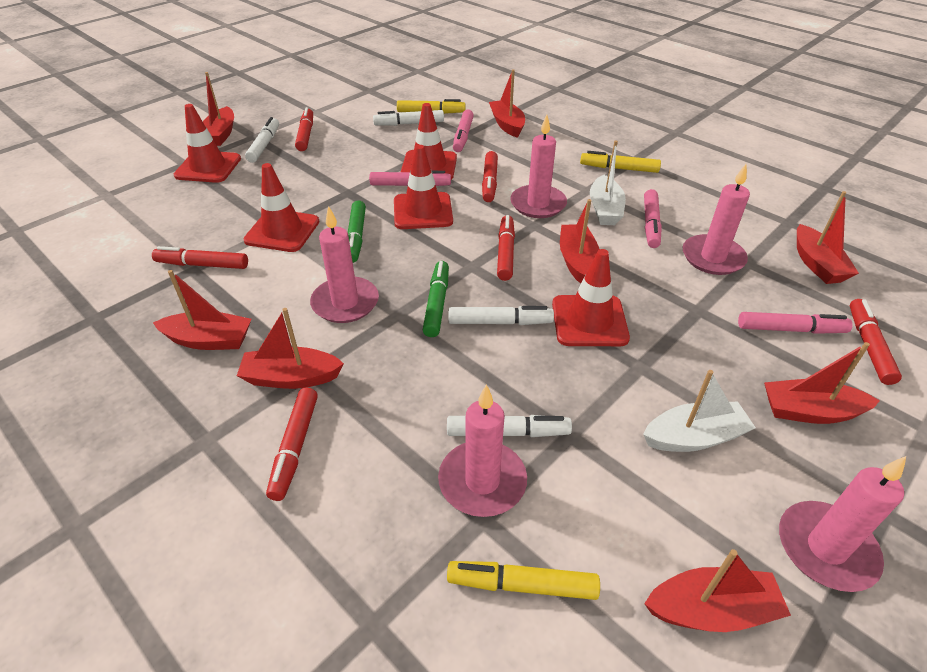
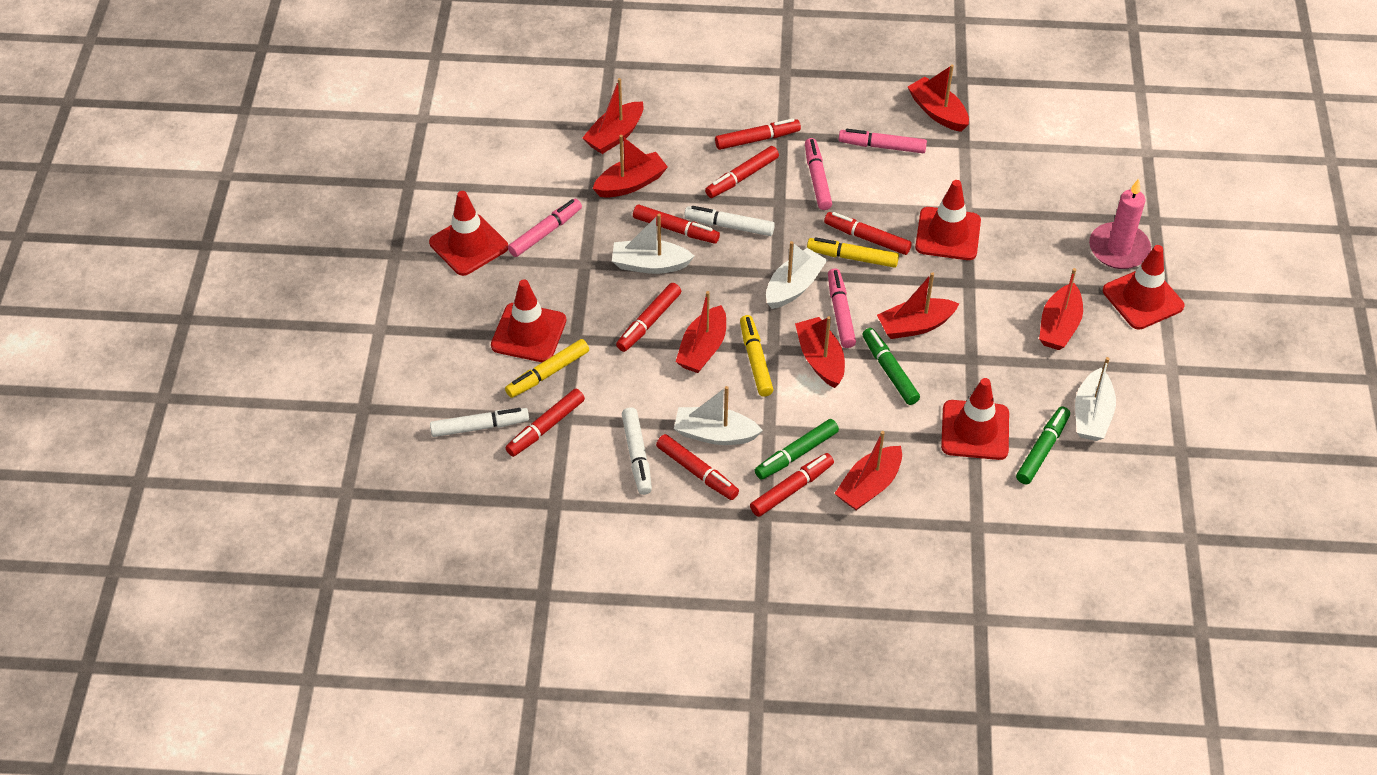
green marker: 2 -> 3
pink candle: 5 -> 1
red marker: 6 -> 8
white boat: 2 -> 4
white marker: 4 -> 3

